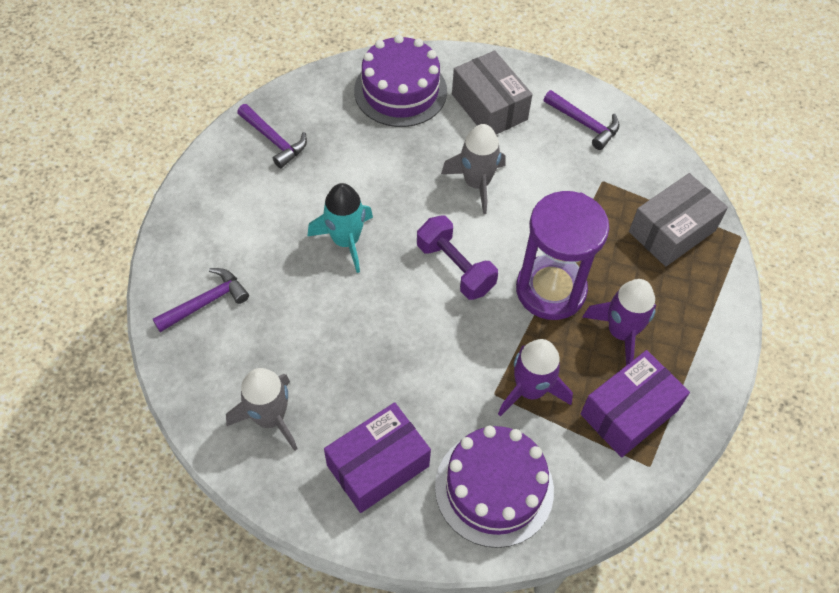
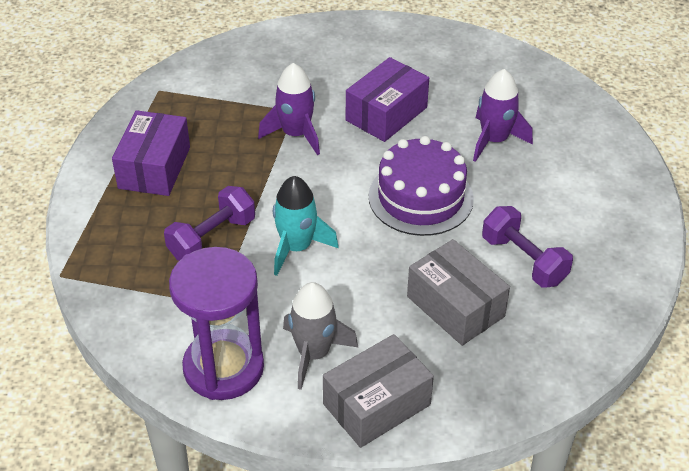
grey rocket: 2 -> 1
purple cake: 2 -> 1
purple dumbbell: 1 -> 2
purple hammer: 3 -> 0

